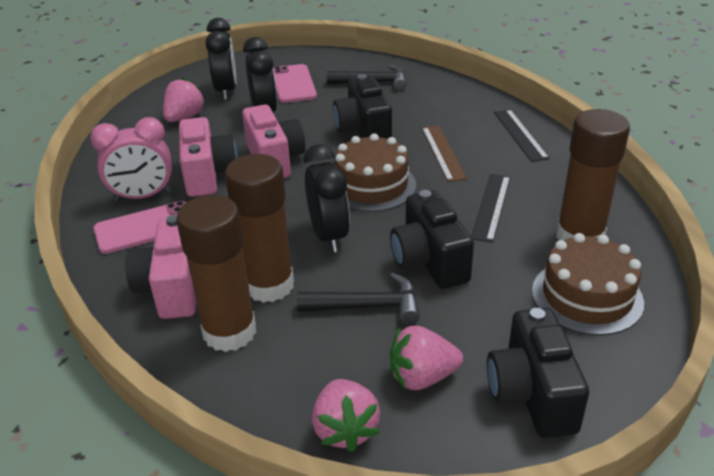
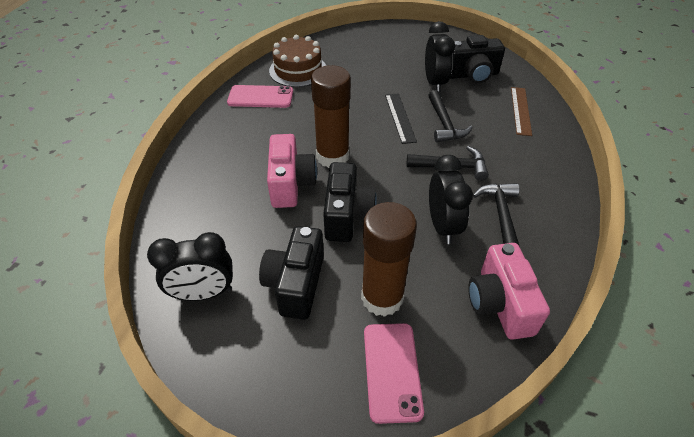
black hammer: 2 -> 3
black ruler: 2 -> 1
brown cake: 2 -> 1
brown glue stick: 3 -> 2
pink camera: 3 -> 2
pink clock: 1 -> 0
pink strawberry: 3 -> 0

